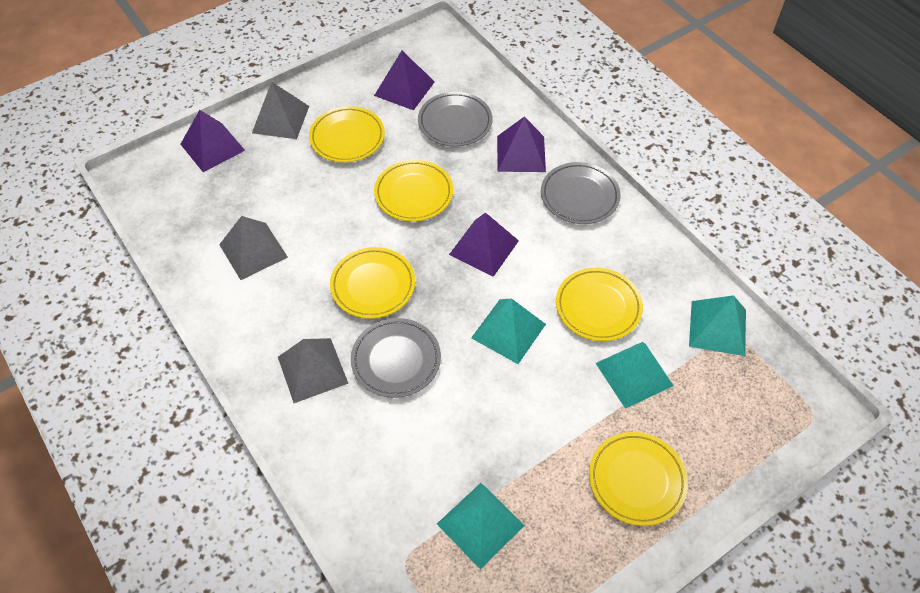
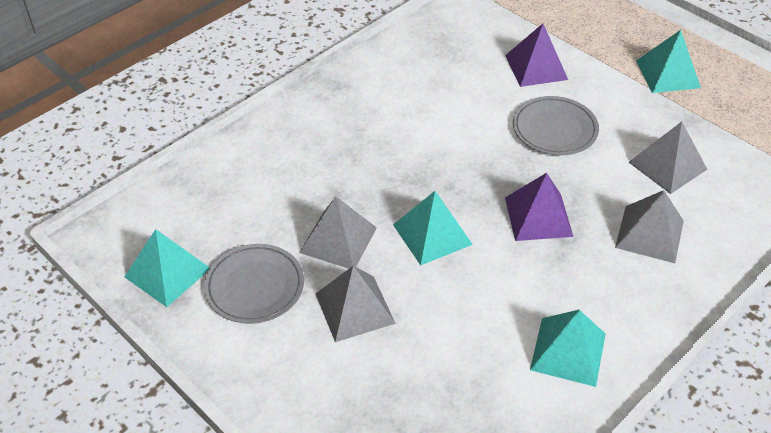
grey plate: 3 -> 2
grey pyramid: 3 -> 4
purple pyramid: 4 -> 2
yellow plate: 5 -> 0

